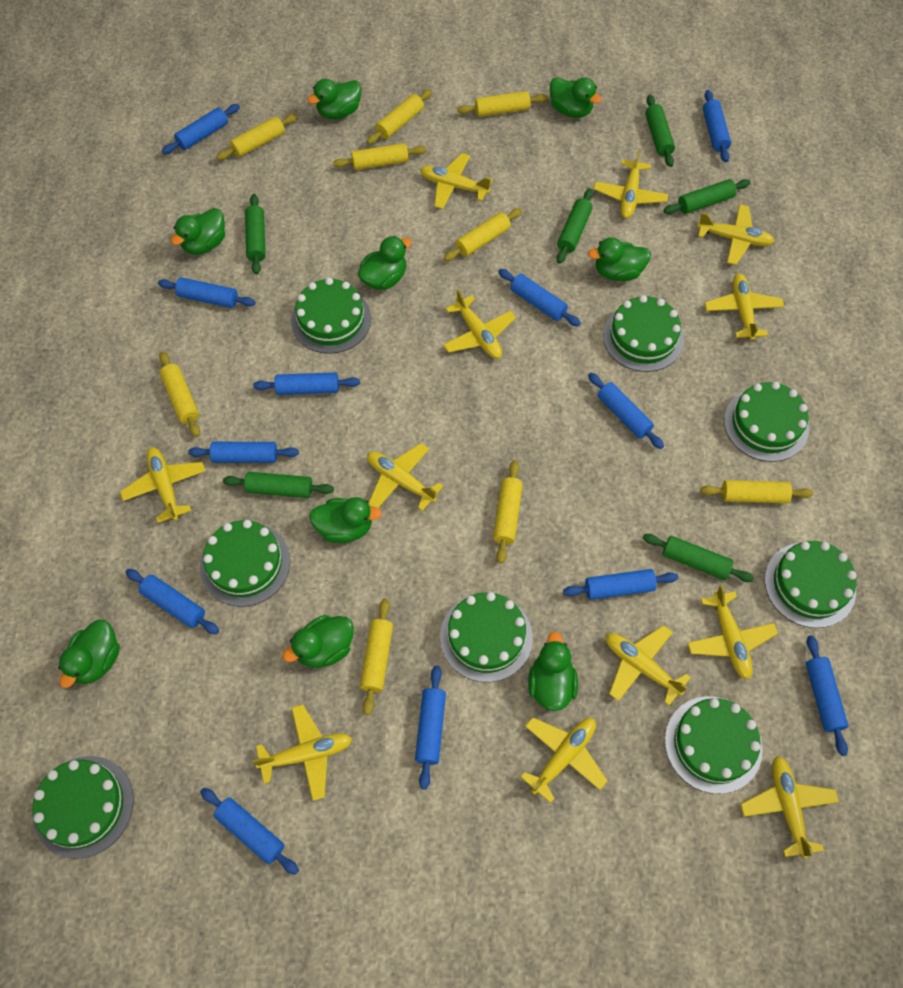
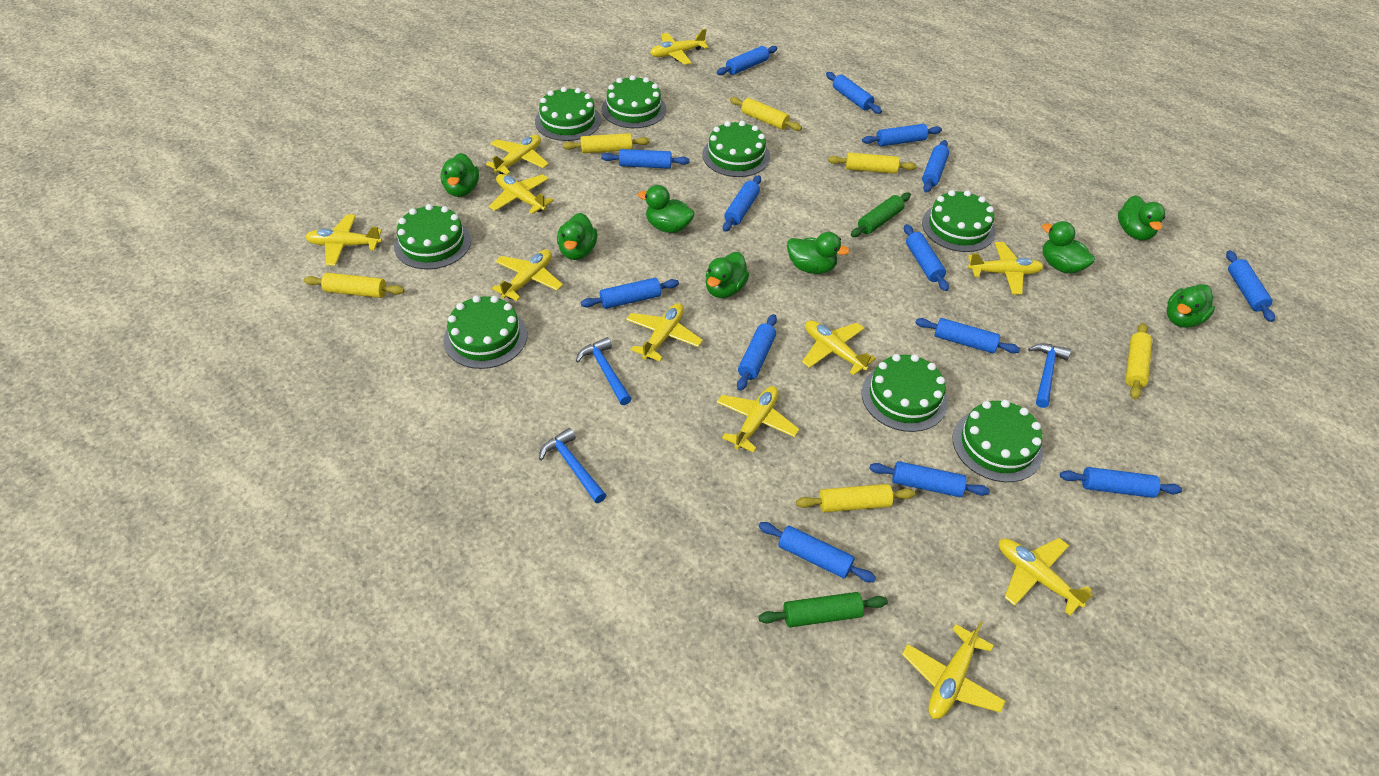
blue hammer: 0 -> 3
blue rolling pin: 12 -> 14
green duck: 9 -> 8
green rolling pin: 6 -> 2
yellow plane: 12 -> 11
yellow rolling pin: 9 -> 6

